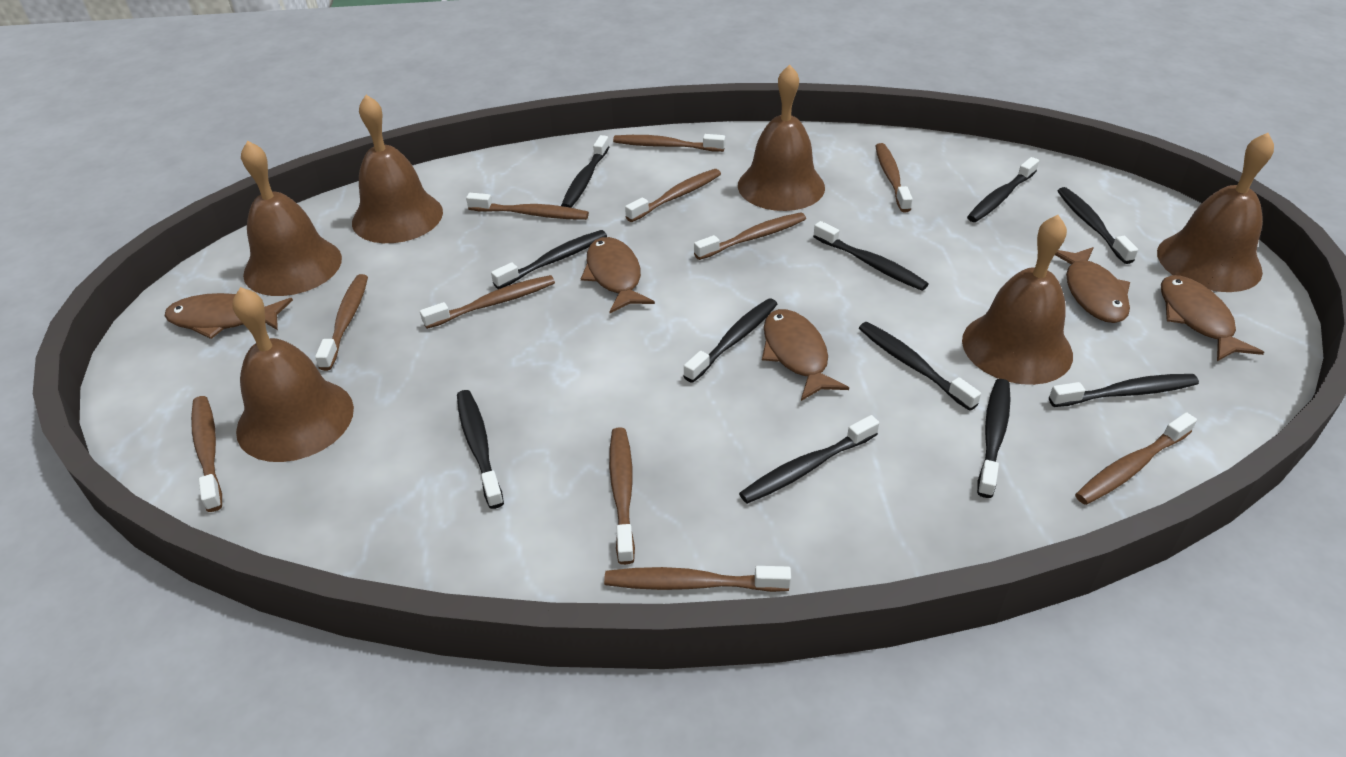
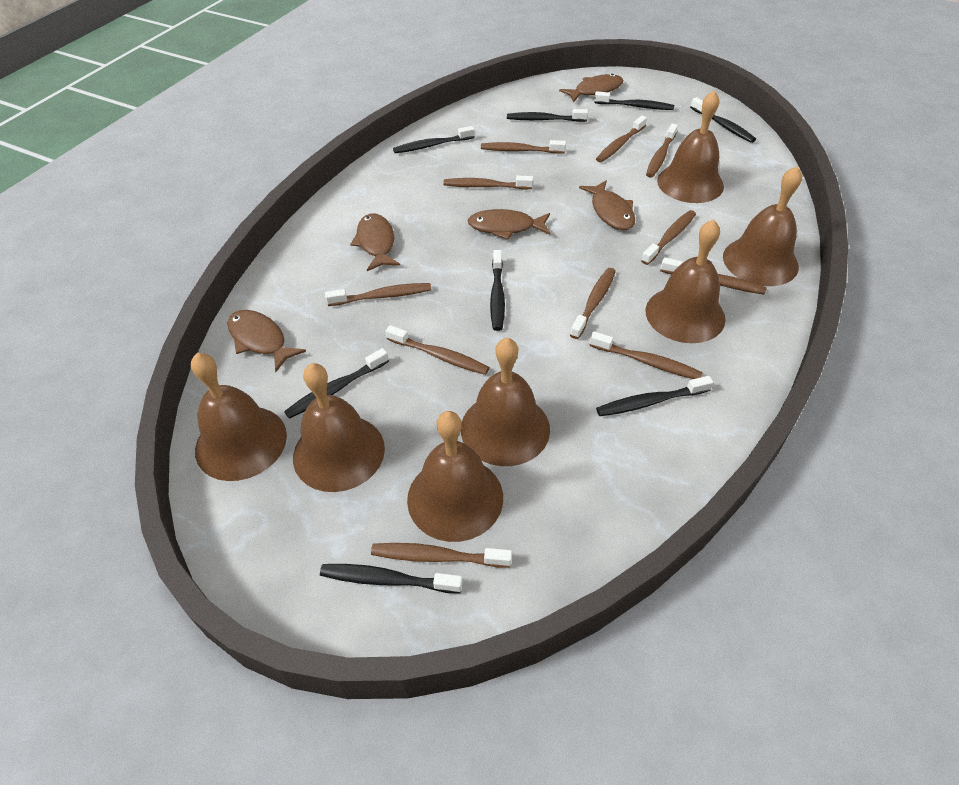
black toothbrush: 11 -> 8
brown bell: 6 -> 7

